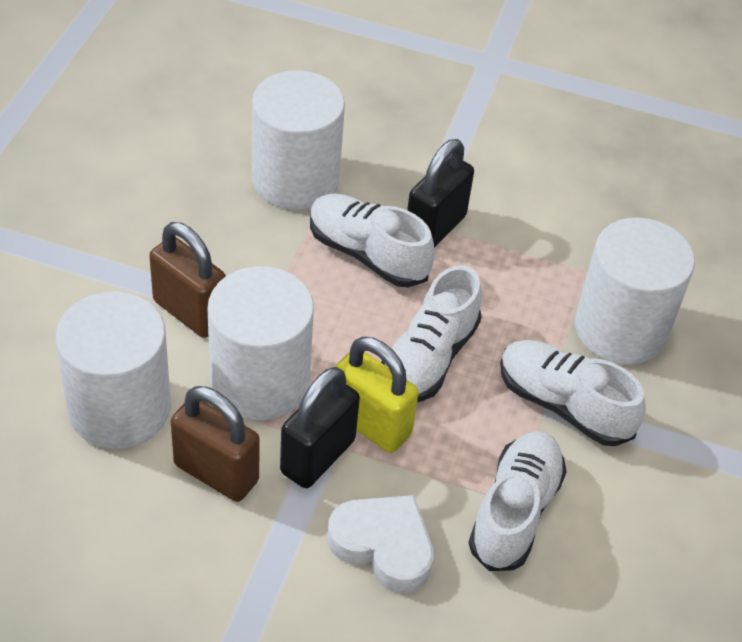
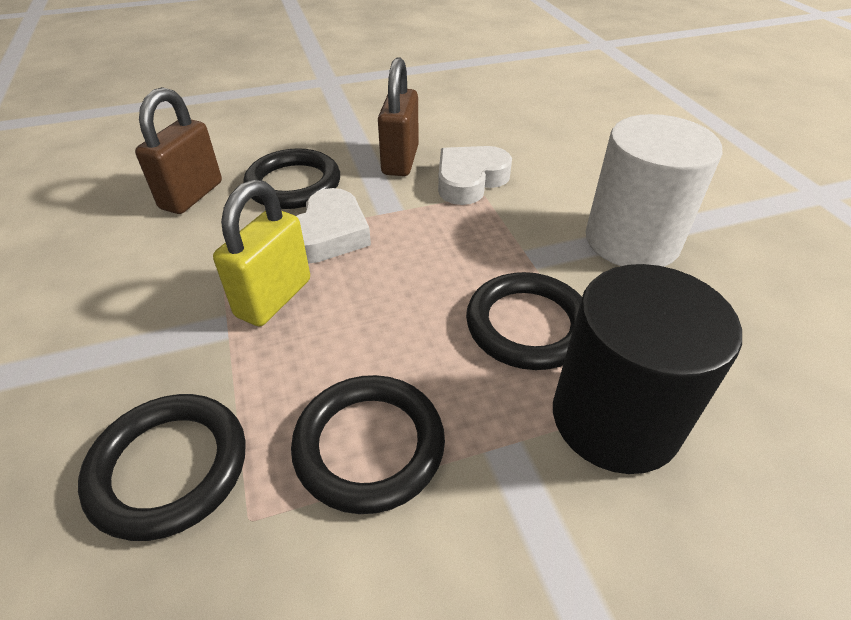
black cylinder: 0 -> 1
black padlock: 2 -> 0
black ring: 0 -> 4
white cylinder: 4 -> 1
white heart: 1 -> 2
white shoe: 4 -> 0

